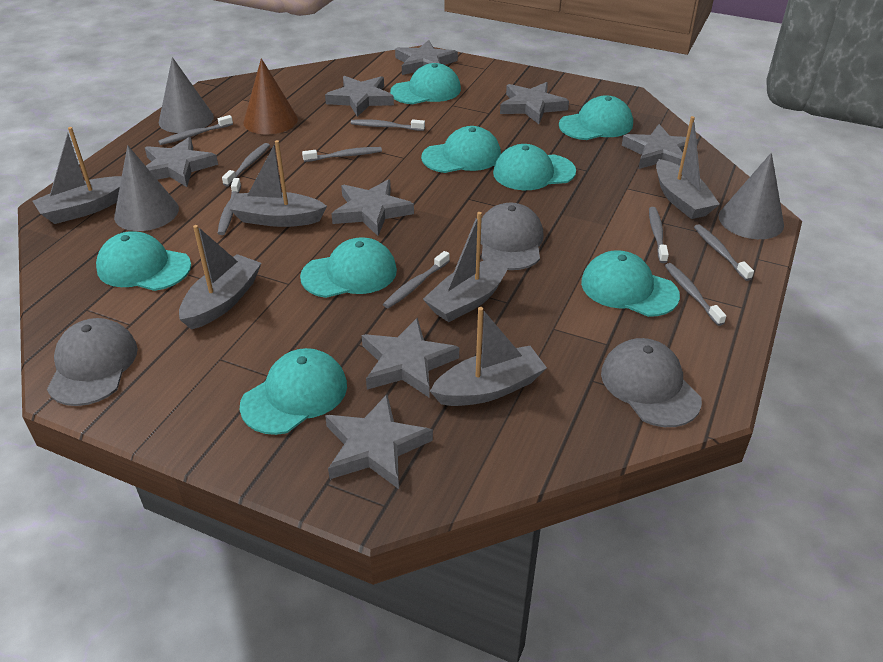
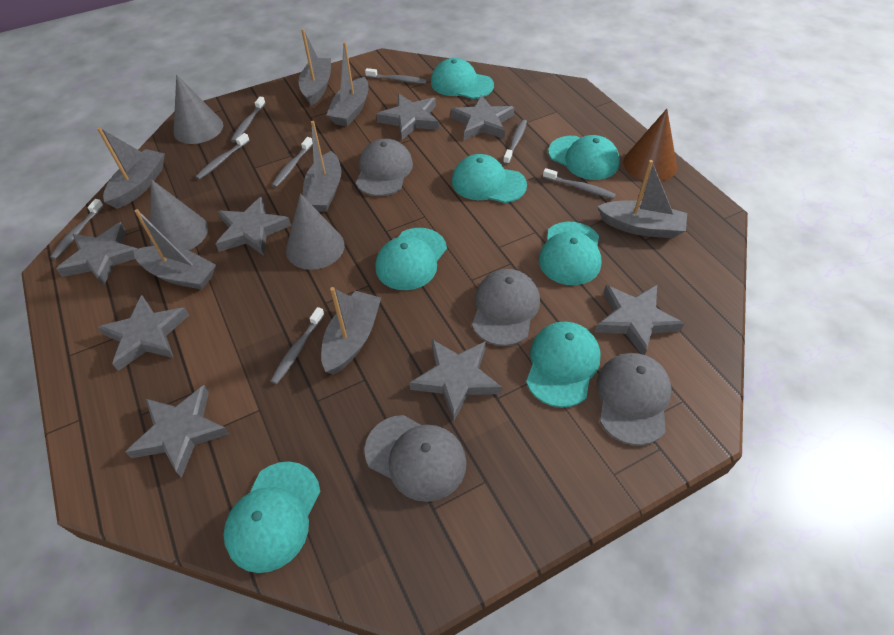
grey boat: 6 -> 7
grey cap: 3 -> 4
grey toothbrush: 9 -> 8
turquoise cap: 8 -> 7

